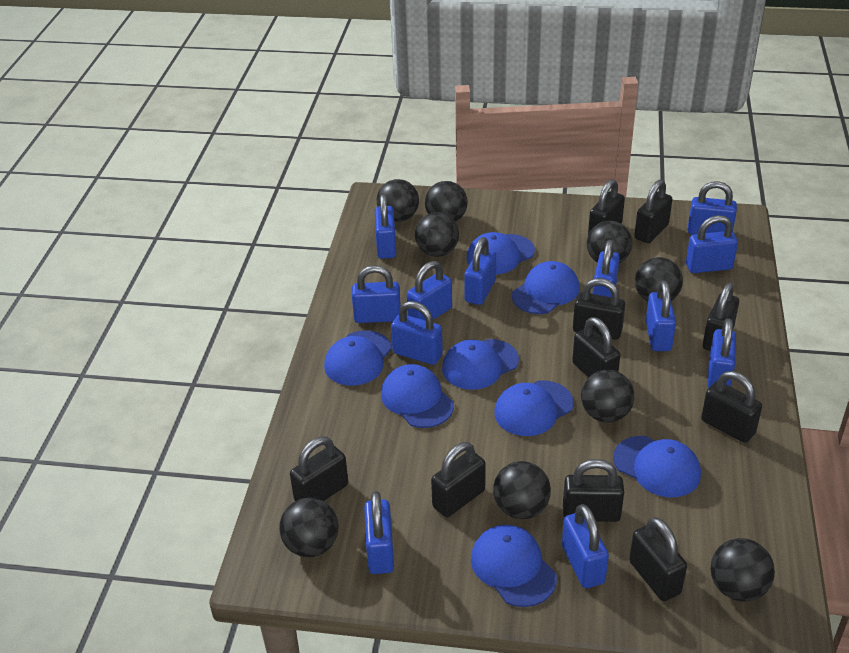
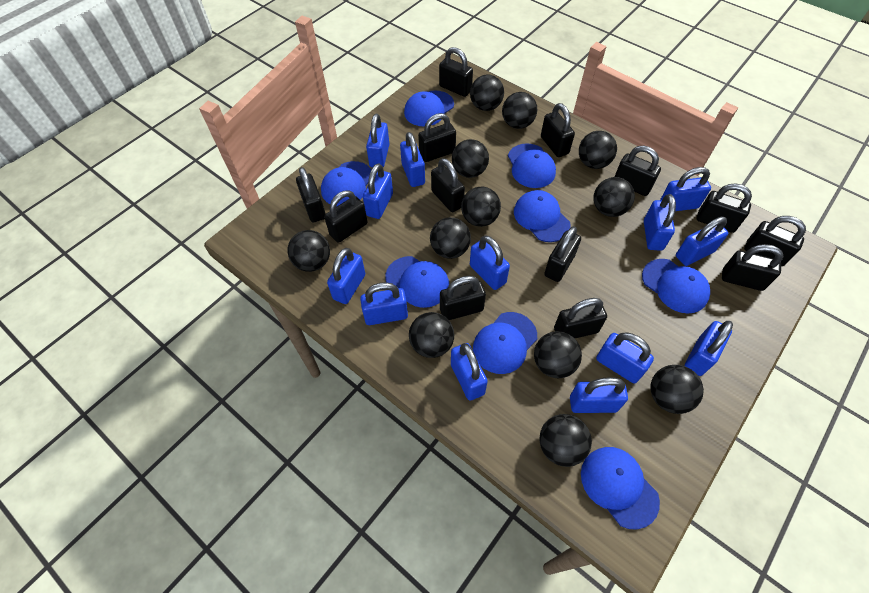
black ball: 9 -> 12
black padlock: 10 -> 13
blue padlock: 12 -> 13

